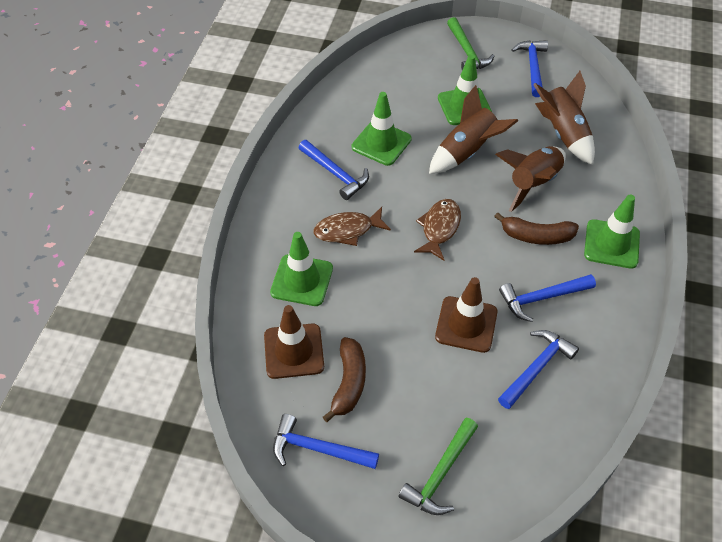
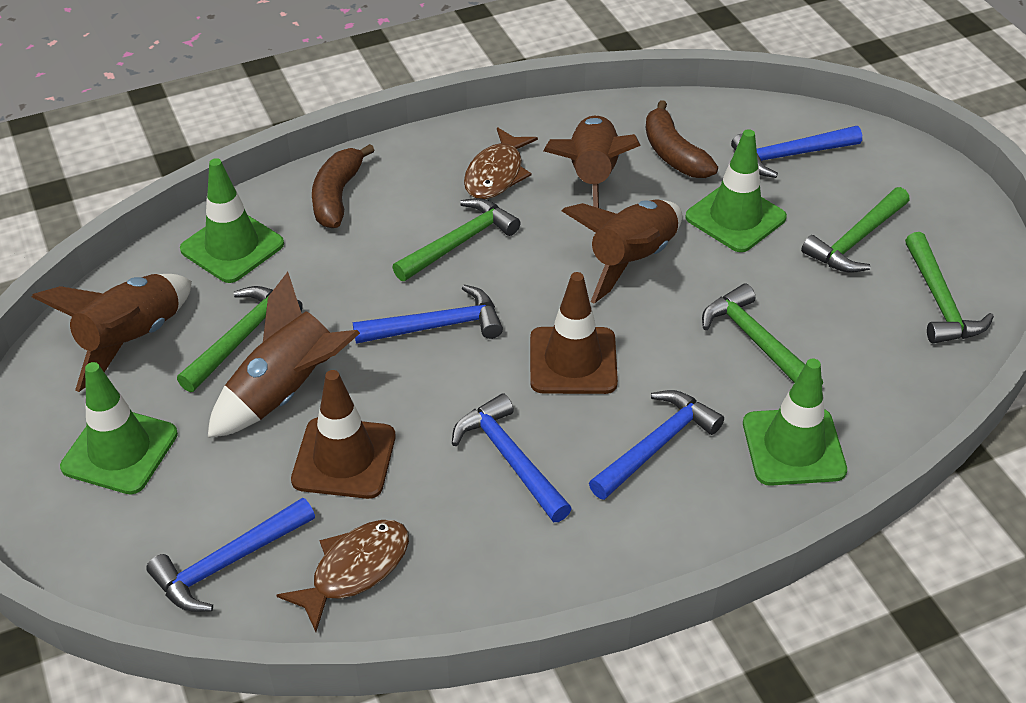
brown rocket: 3 -> 4
green hammer: 2 -> 5

